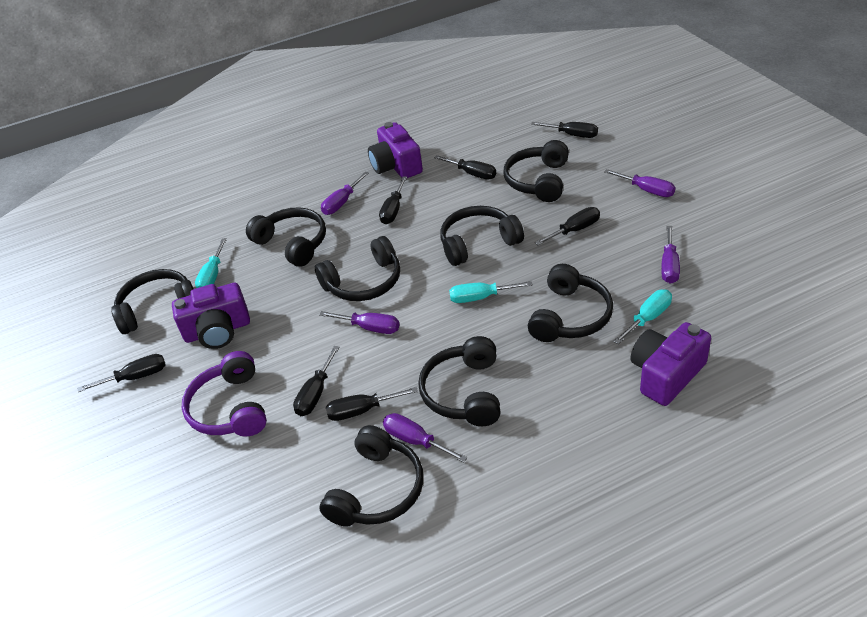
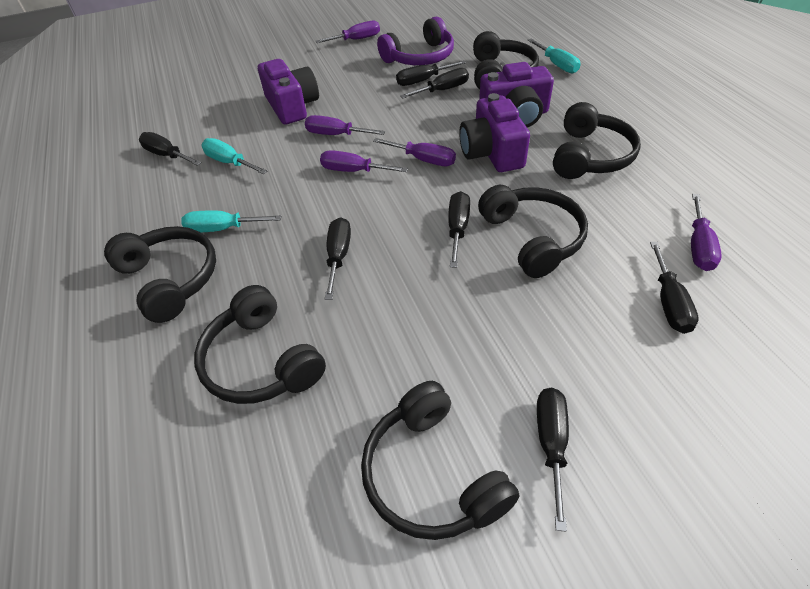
black headphones: 8 -> 6

